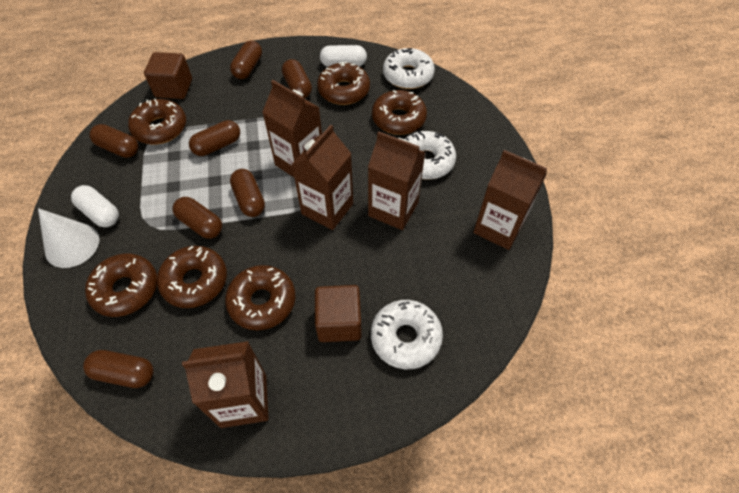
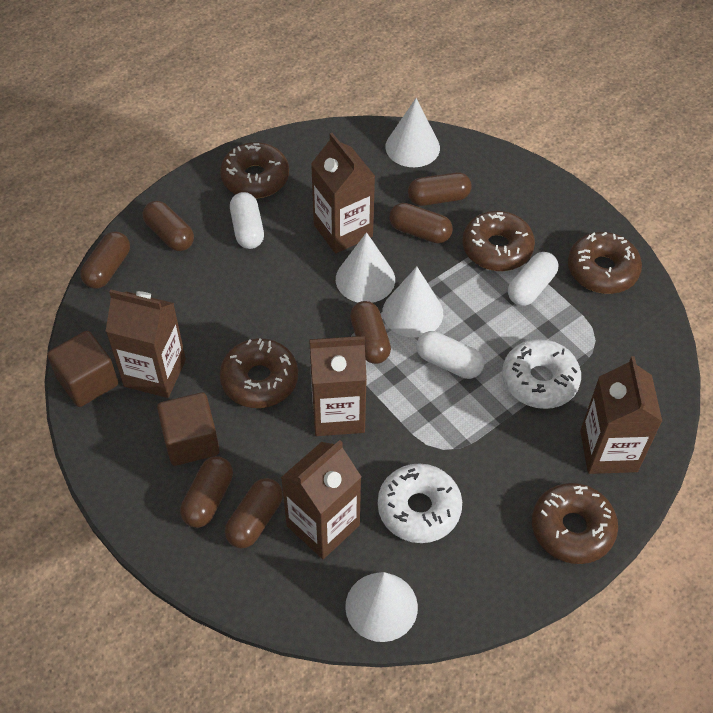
brown donut: 6 -> 5
white capsule: 2 -> 3
white cone: 1 -> 4
white donut: 3 -> 2

